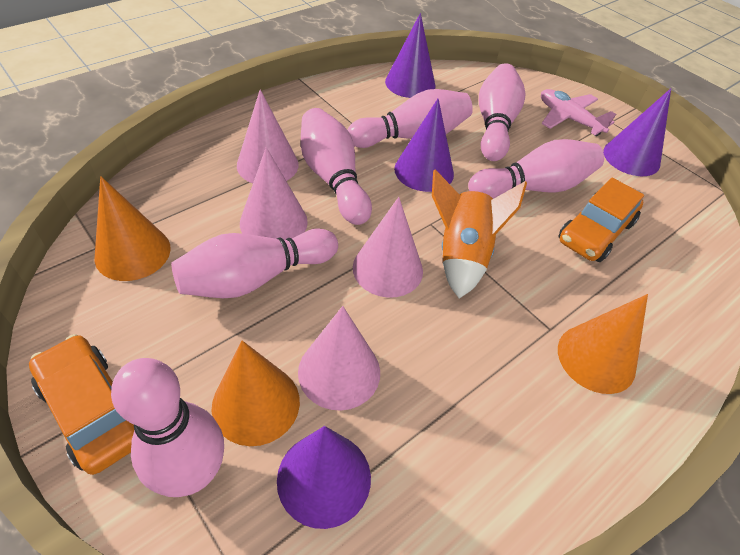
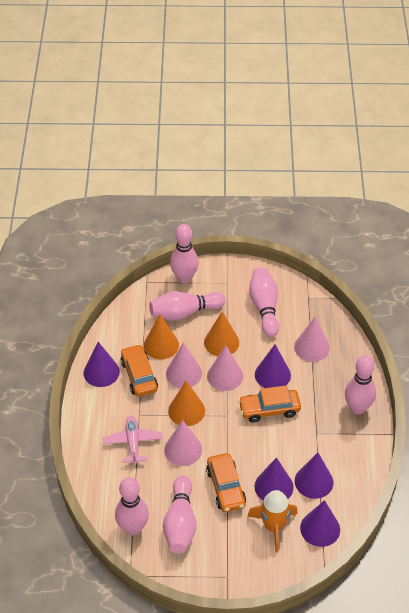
orange car: 2 -> 3
purple cone: 4 -> 5

